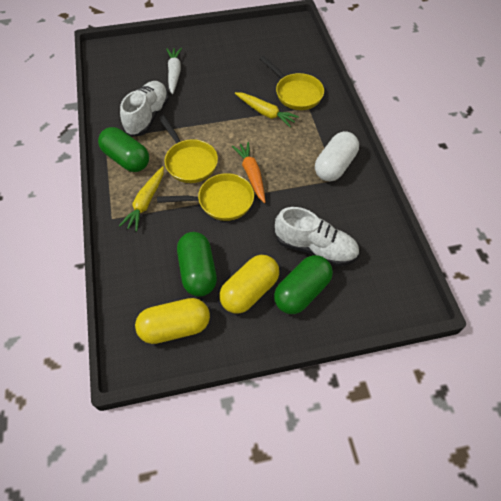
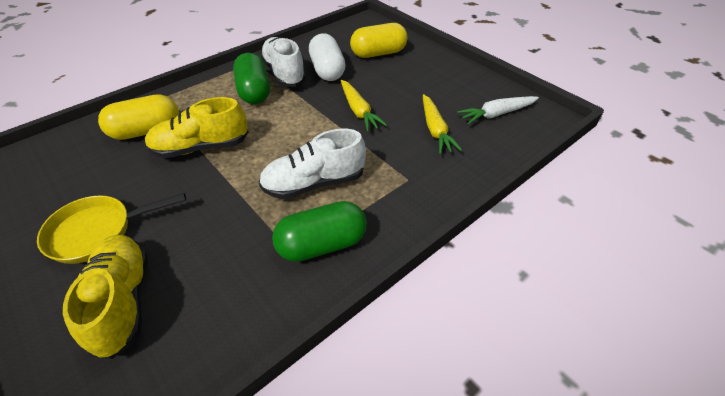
green capsule: 3 -> 2
orange carrot: 1 -> 0
yellow pan: 3 -> 1
yellow shoe: 0 -> 2

